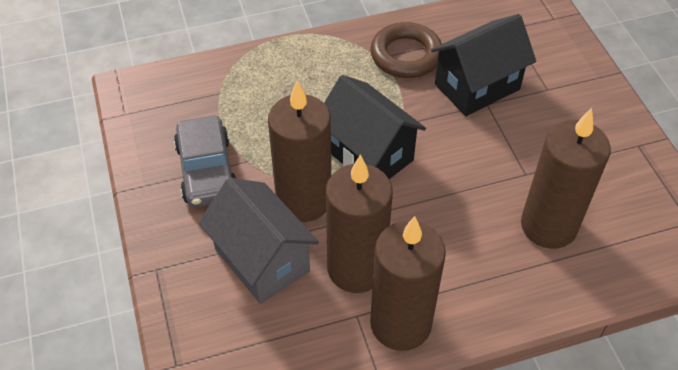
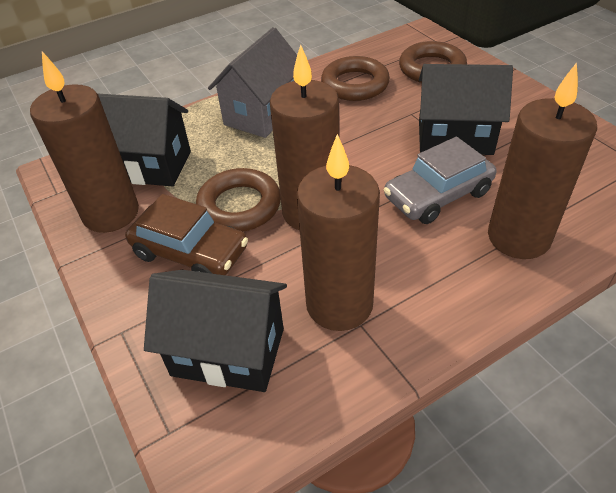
black house: 2 -> 3
brown car: 0 -> 1
brown ring: 1 -> 3

